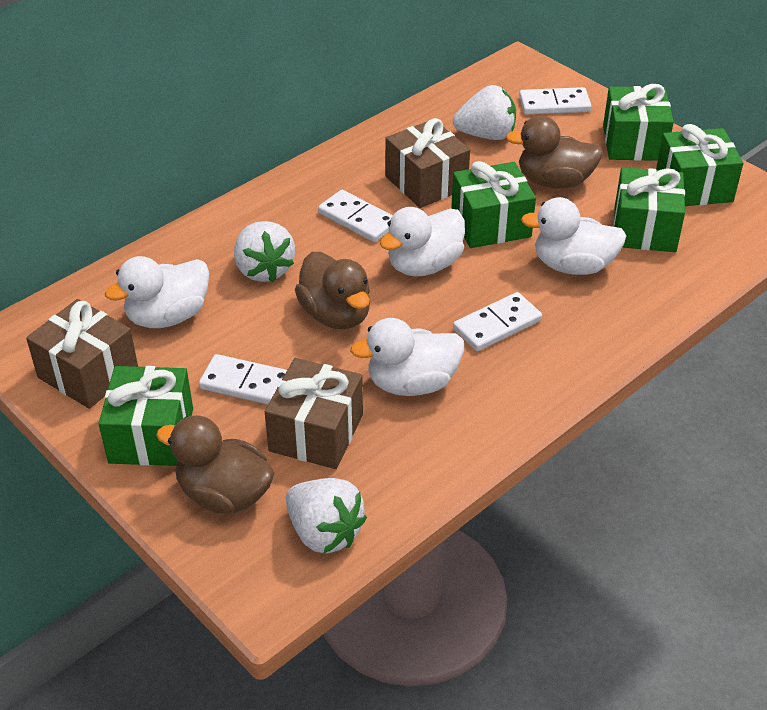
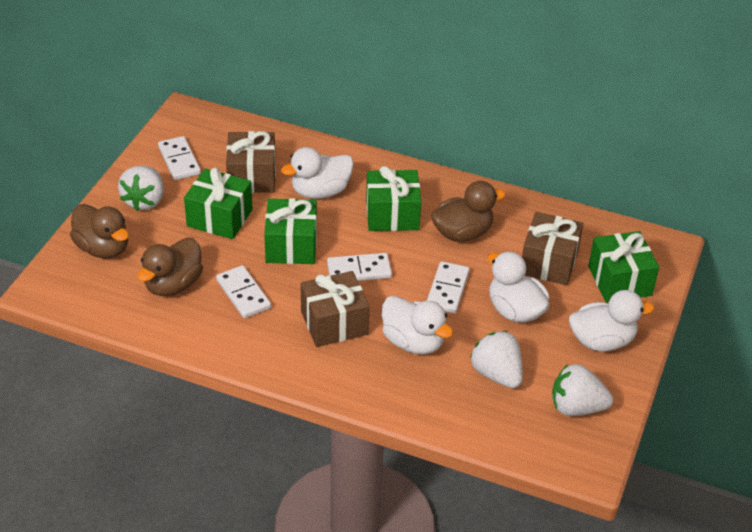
green gift: 5 -> 4

